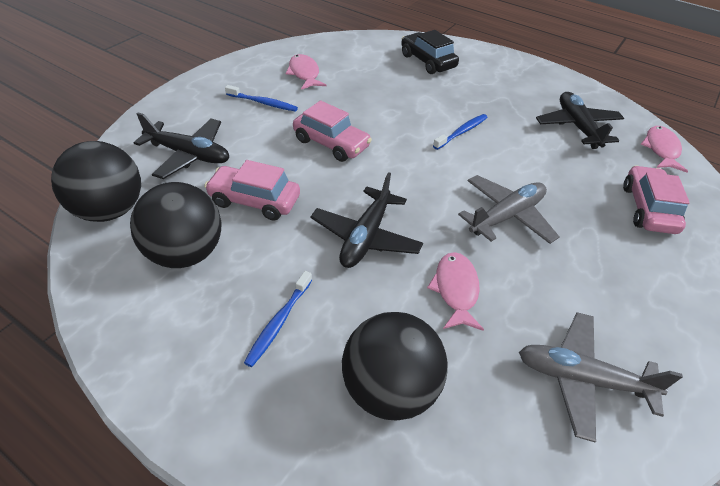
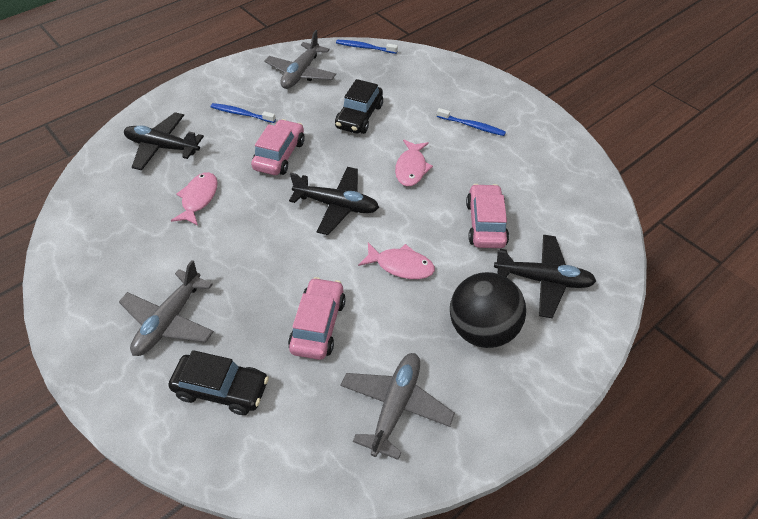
black ball: 3 -> 1
black car: 1 -> 2
grey plane: 2 -> 3

